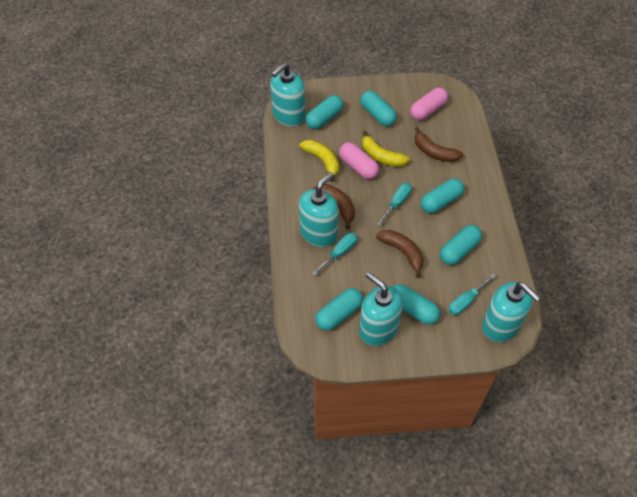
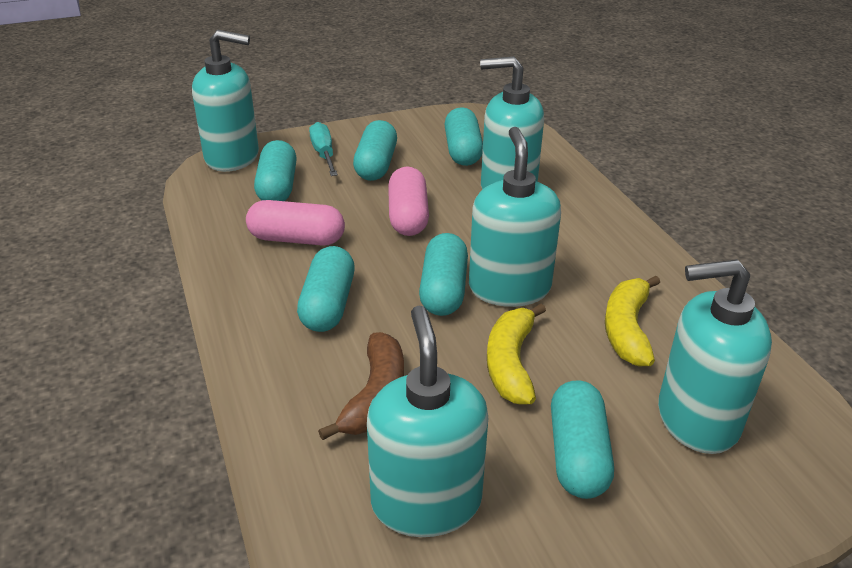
brown banana: 3 -> 1
turquoise screwdriver: 3 -> 1
turquoise soap dispenser: 4 -> 5

